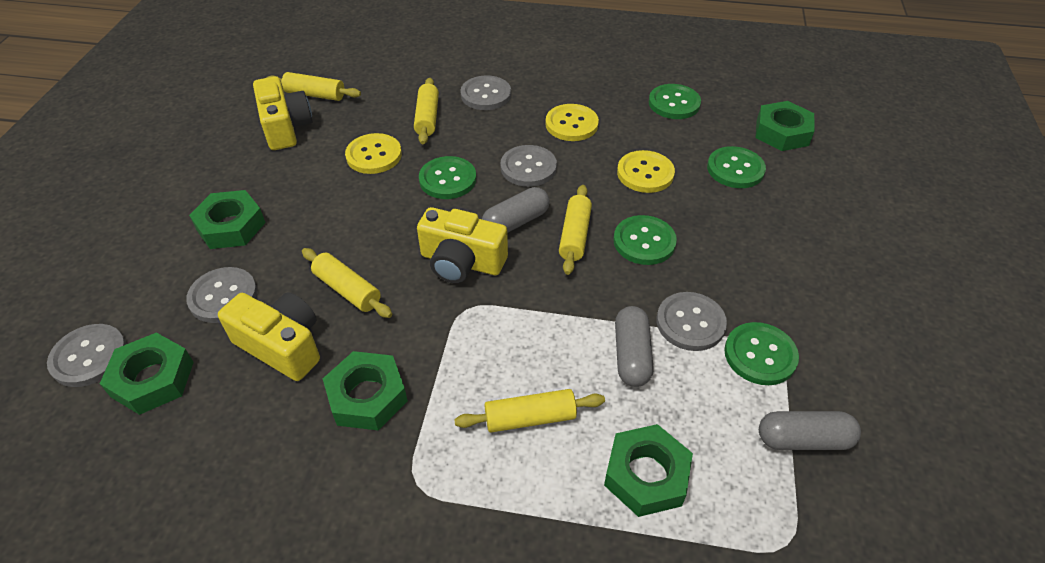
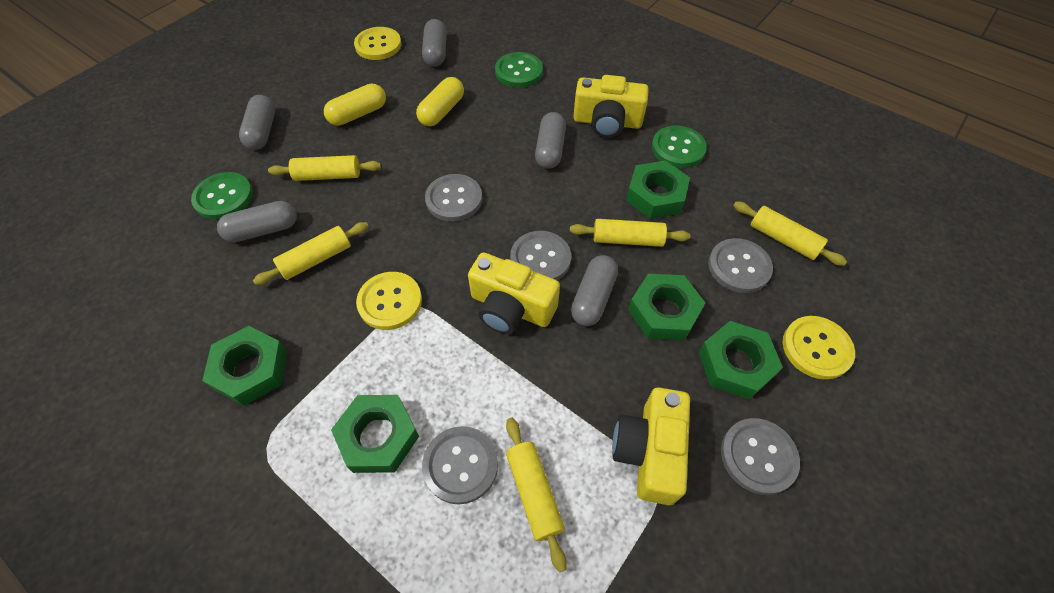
green button: 5 -> 3
grey capsule: 3 -> 5
yellow capsule: 0 -> 2

